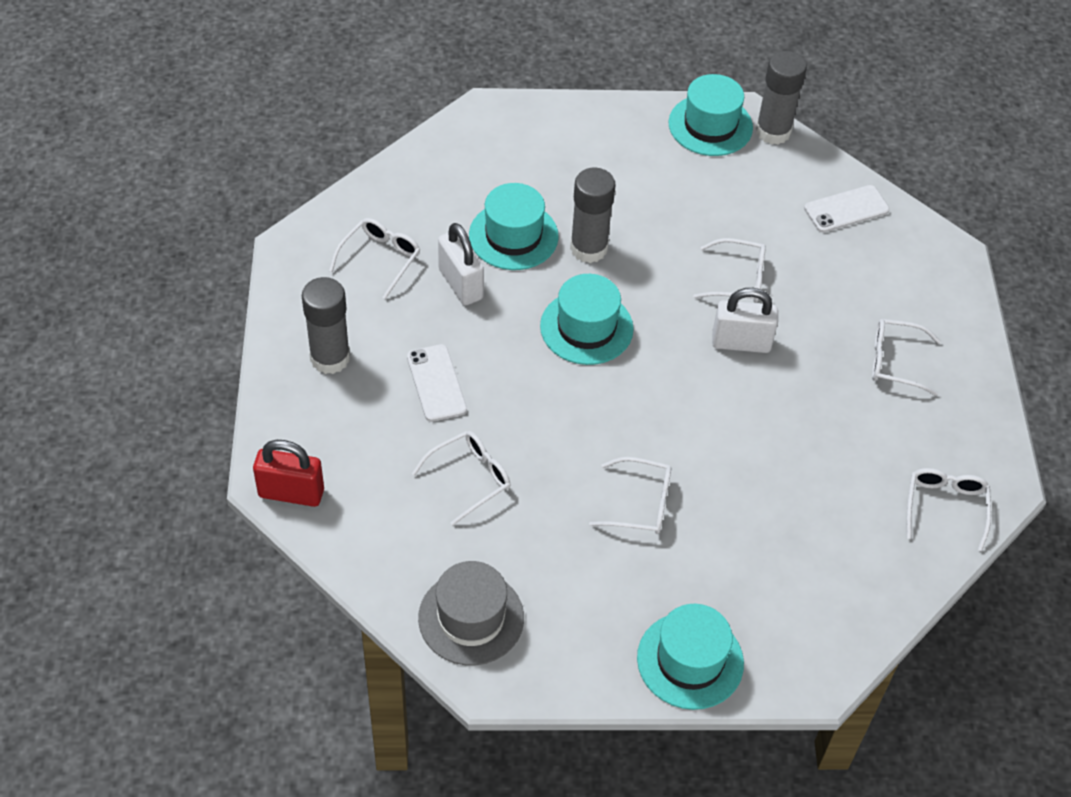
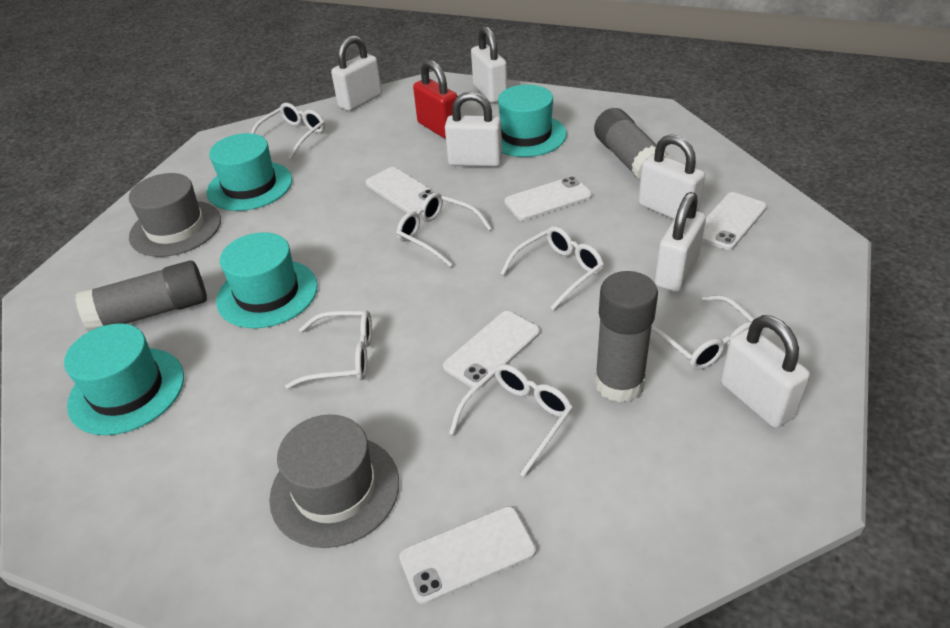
grey hat: 1 -> 2
white padlock: 2 -> 6
white phone: 2 -> 5

